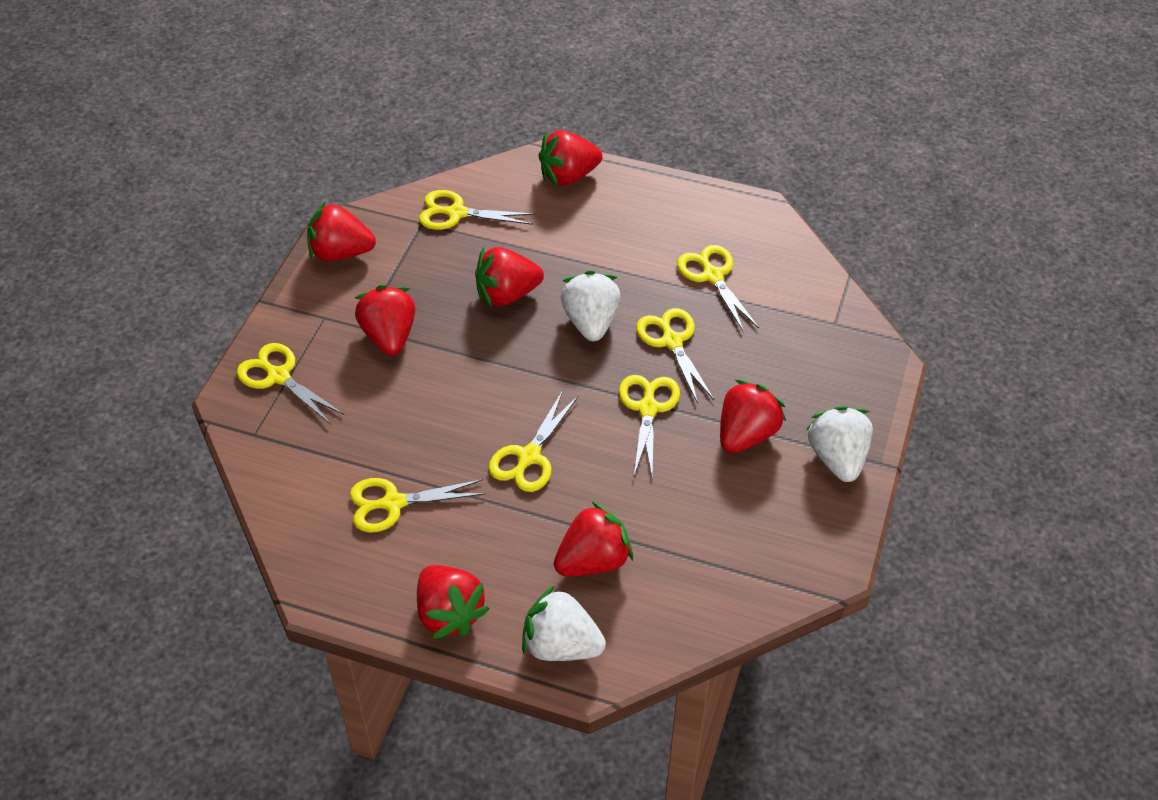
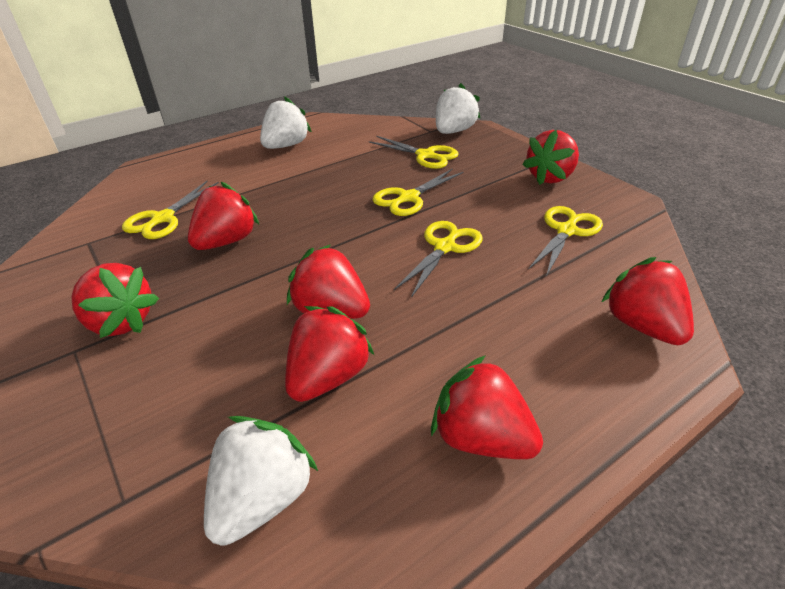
yellow scissors: 7 -> 5

